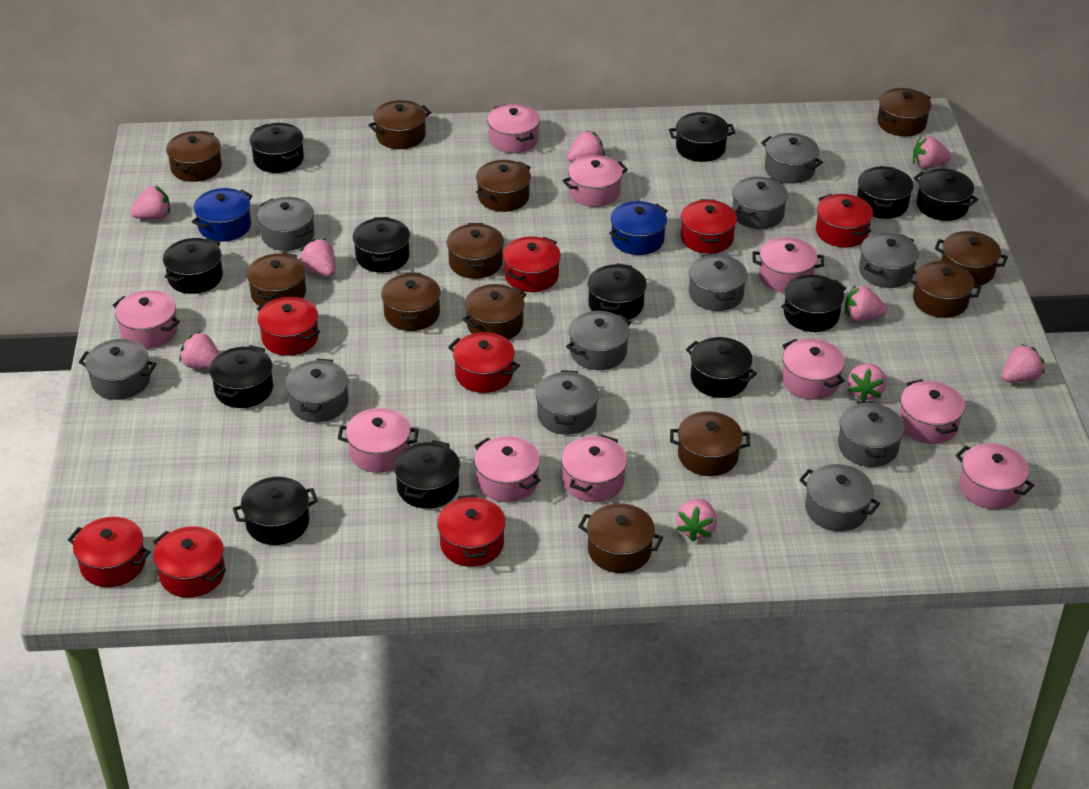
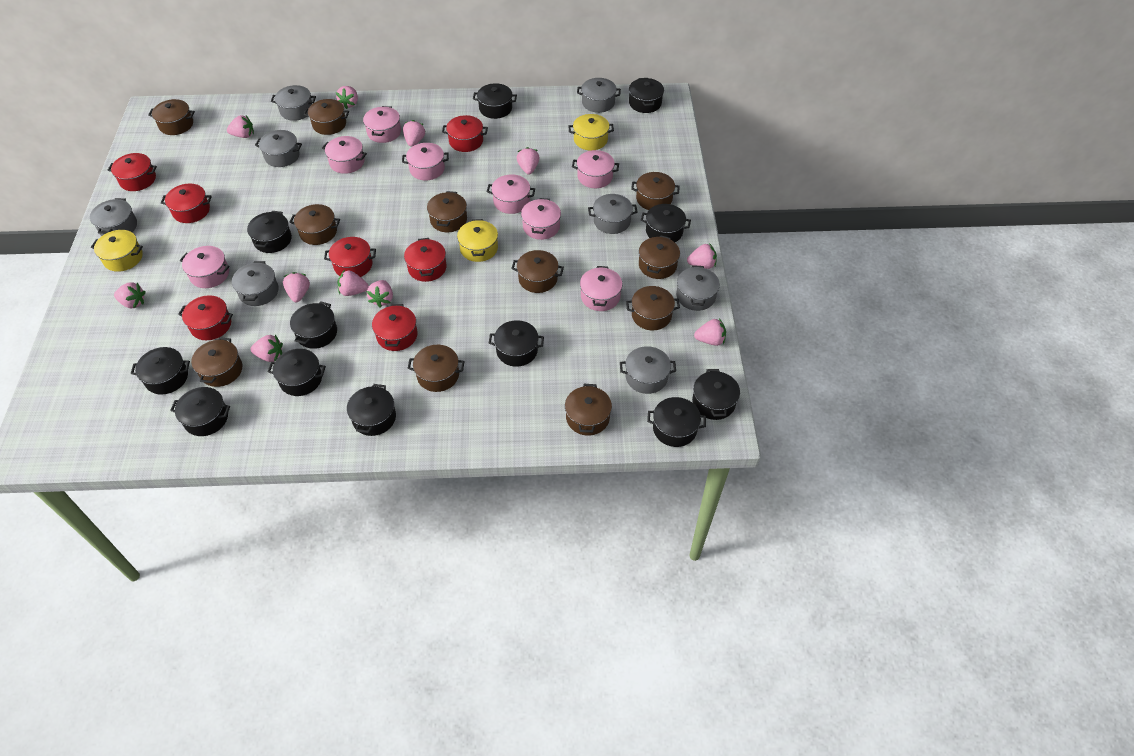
blue pot: 2 -> 0
brown pot: 12 -> 11
grey pot: 11 -> 8
pink pot: 10 -> 8
pink strawberry: 9 -> 11
red pot: 8 -> 7
yellow pot: 0 -> 3

